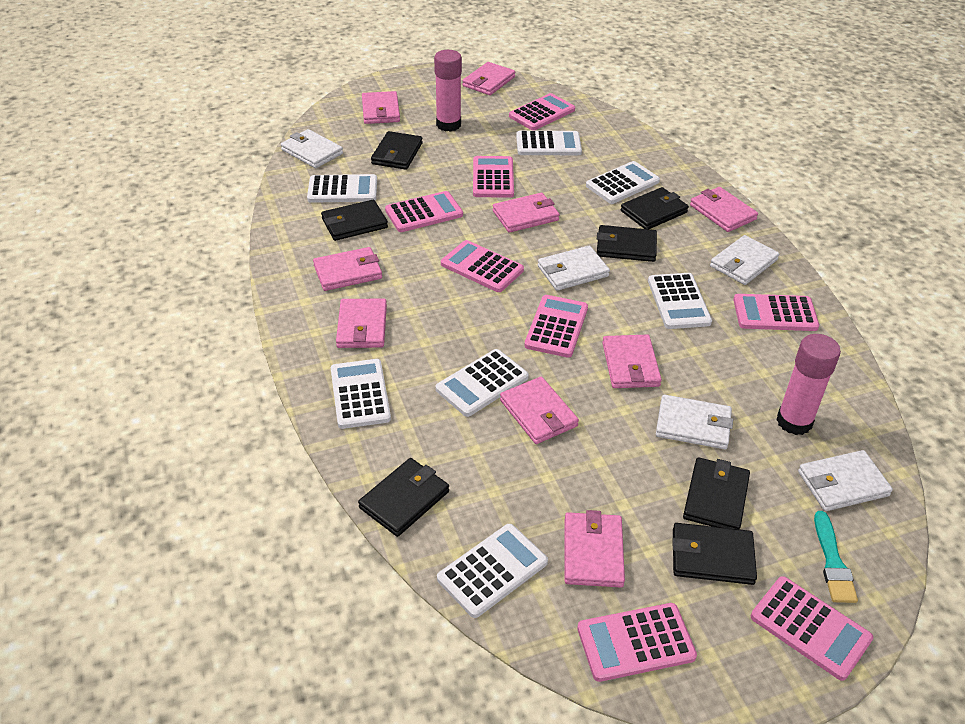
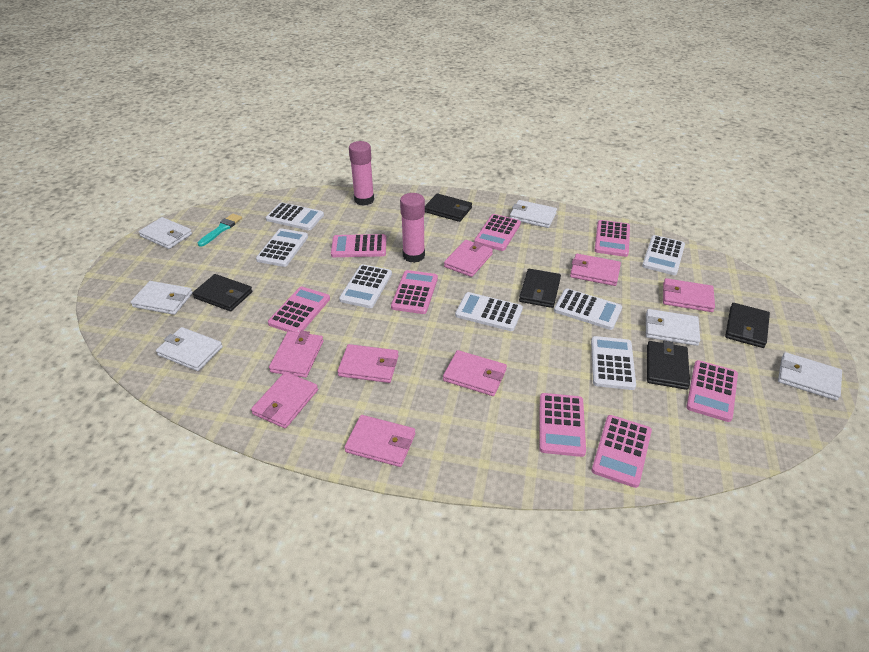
black wallet: 7 -> 5
pink wallet: 9 -> 8
white wallet: 5 -> 6

